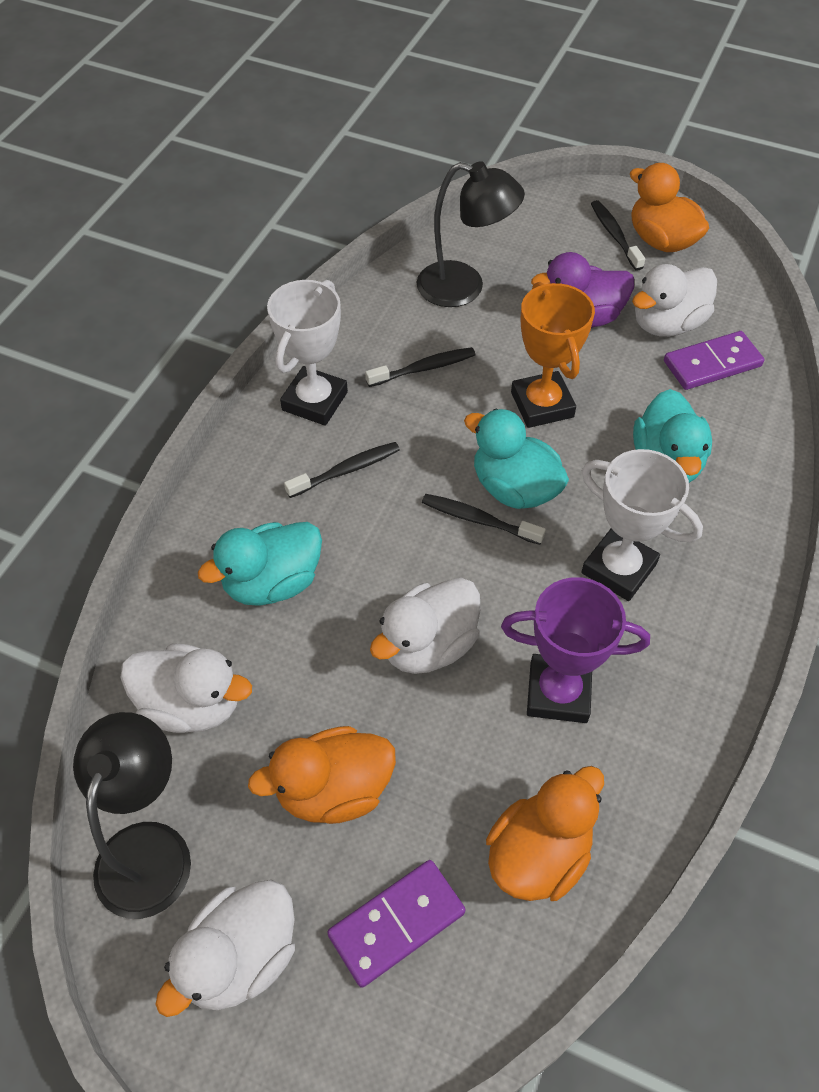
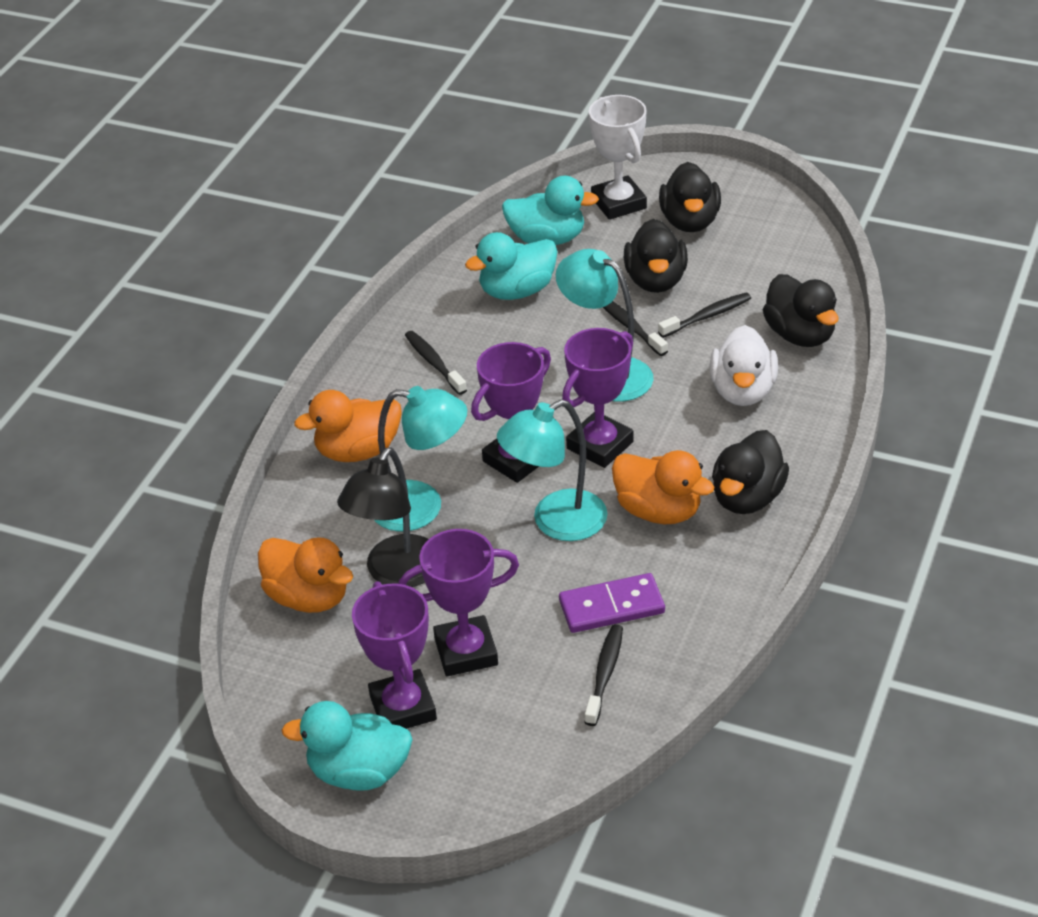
black duck: 0 -> 4
black lamp: 2 -> 1
orange trophy: 1 -> 0
purple domino: 2 -> 1
purple duck: 1 -> 0
purple trophy: 1 -> 4
turquoise lamp: 0 -> 3
white duck: 4 -> 1
white trophy: 2 -> 1

